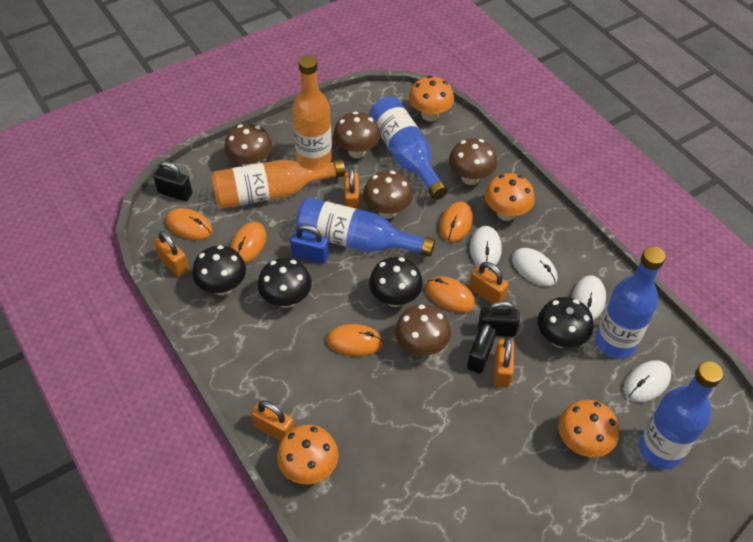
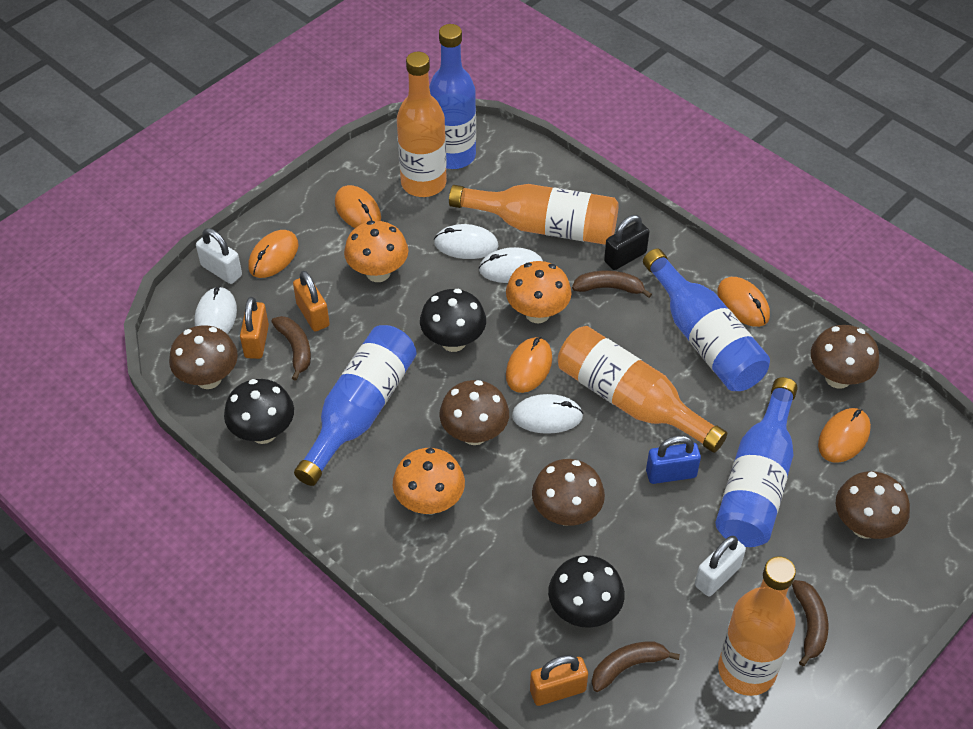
black mushroom: 4 -> 3
black padlock: 3 -> 1
brown banana: 0 -> 4
orange bottle: 2 -> 4
orange mushroom: 4 -> 3
orange padlock: 5 -> 3
white padlock: 0 -> 2

